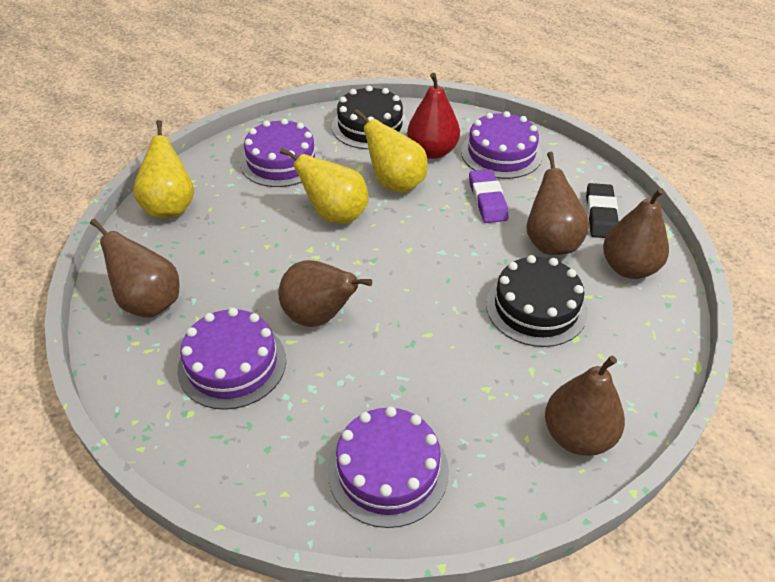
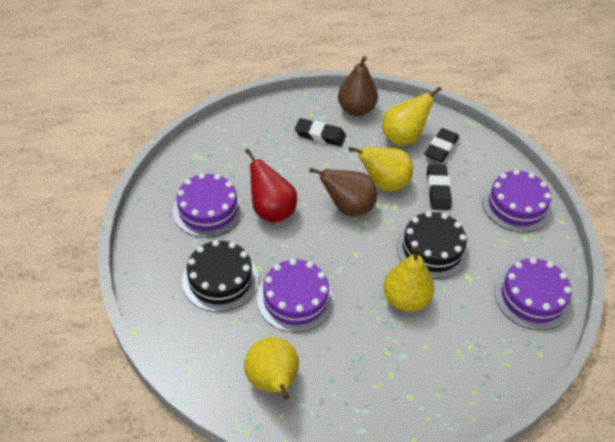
black eraser: 1 -> 3
brown pear: 5 -> 2
purple eraser: 1 -> 0
yellow pear: 3 -> 4

